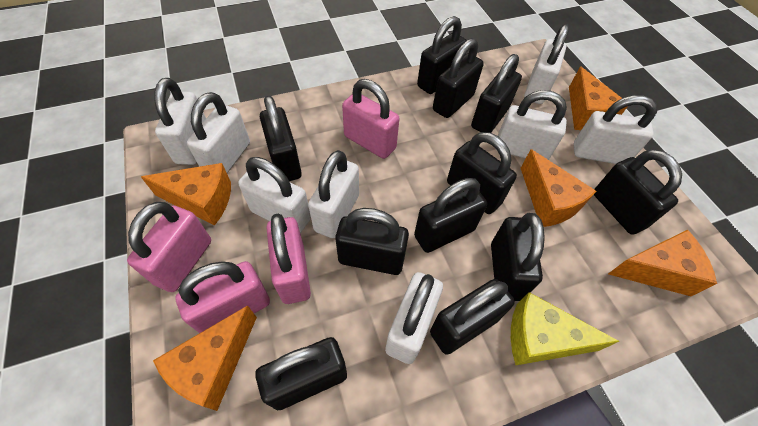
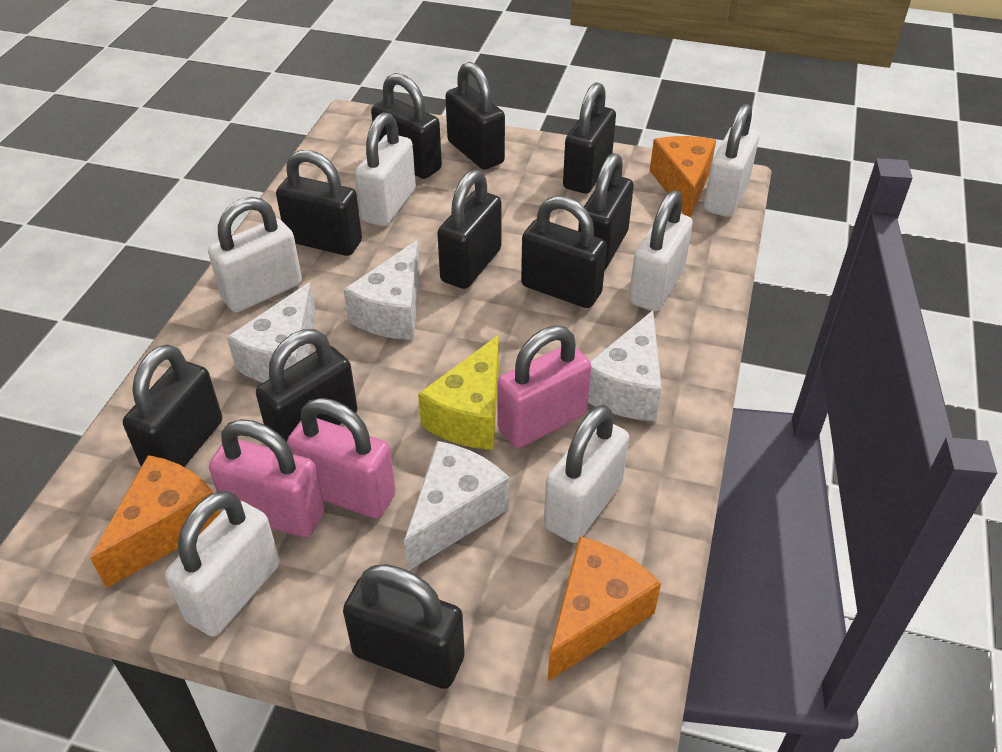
black padlock: 11 -> 10
orange cheese: 5 -> 3
pink padlock: 4 -> 3
white cheese: 0 -> 4
white padlock: 8 -> 6

